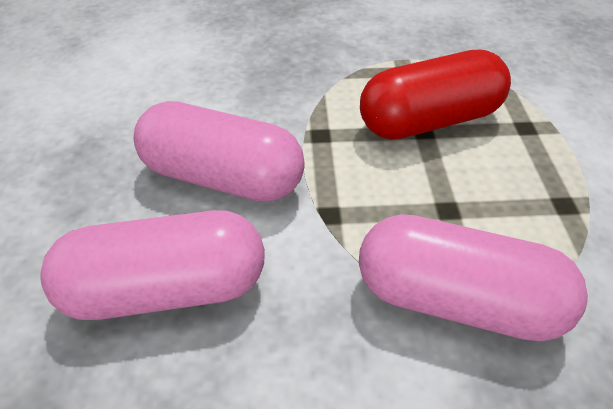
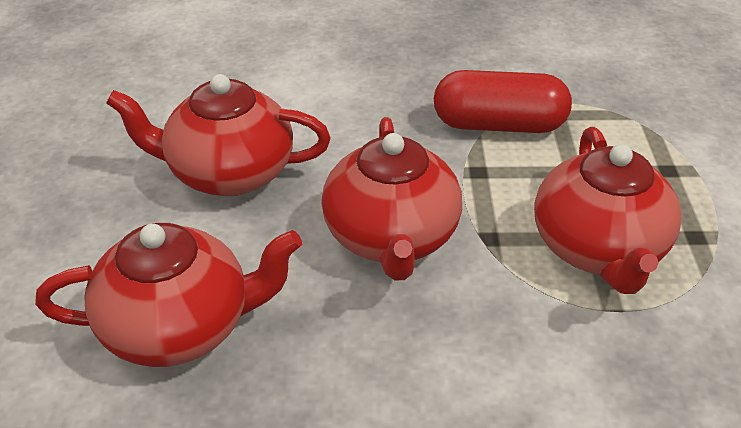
pink capsule: 3 -> 0
red teapot: 0 -> 4

